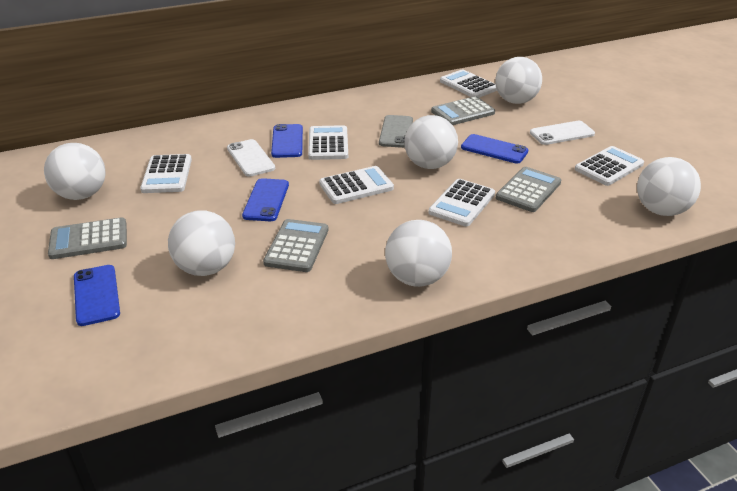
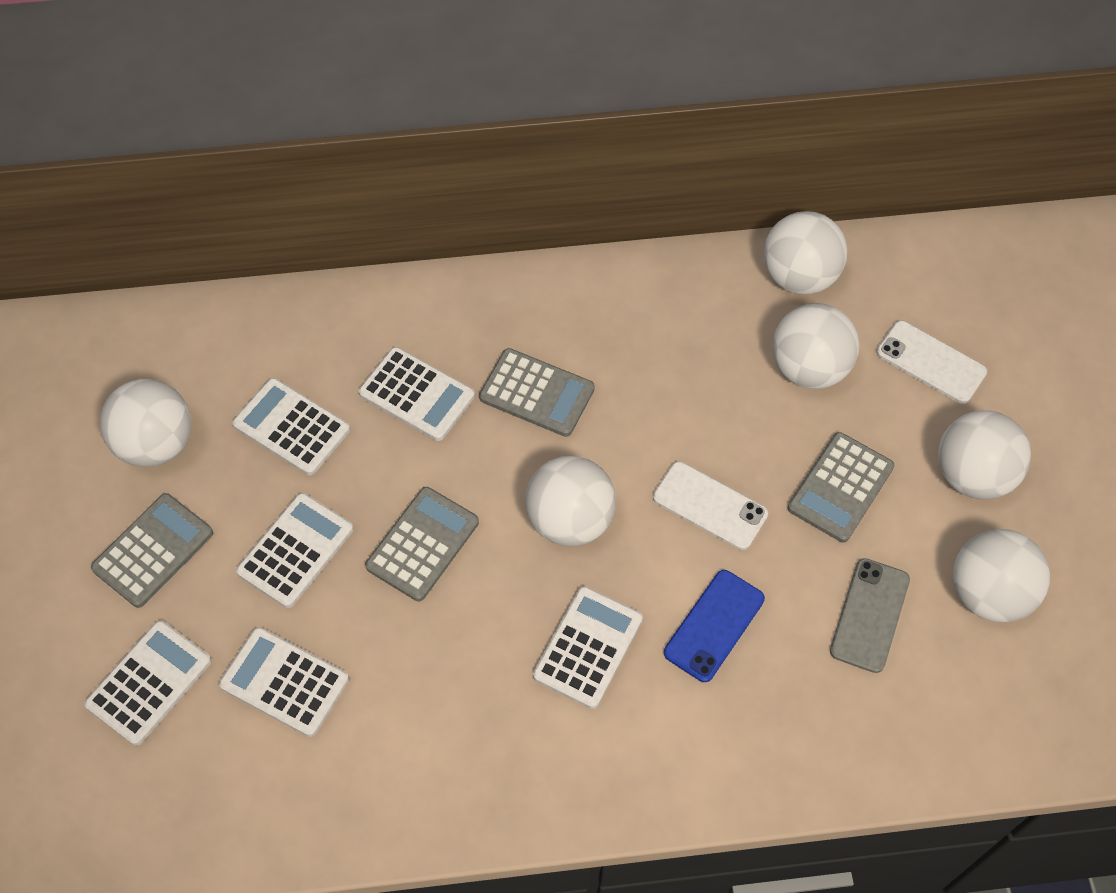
blue phone: 4 -> 1

